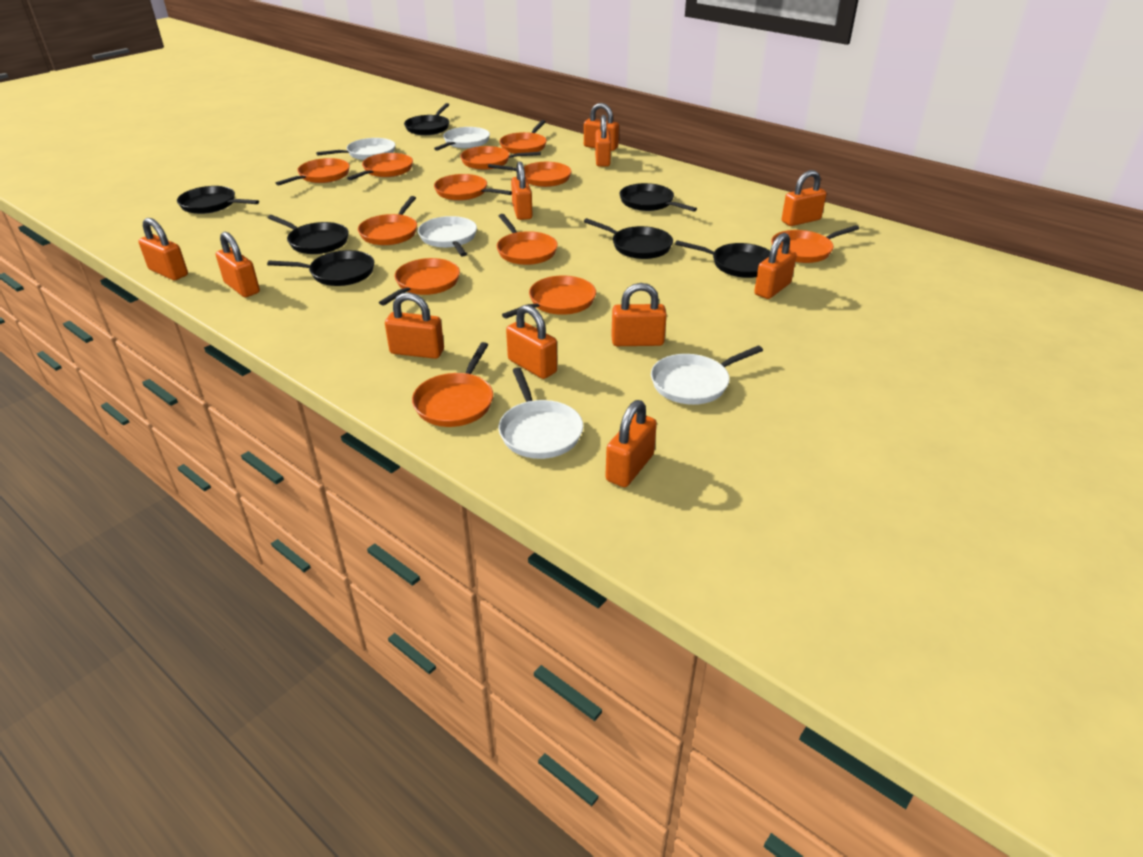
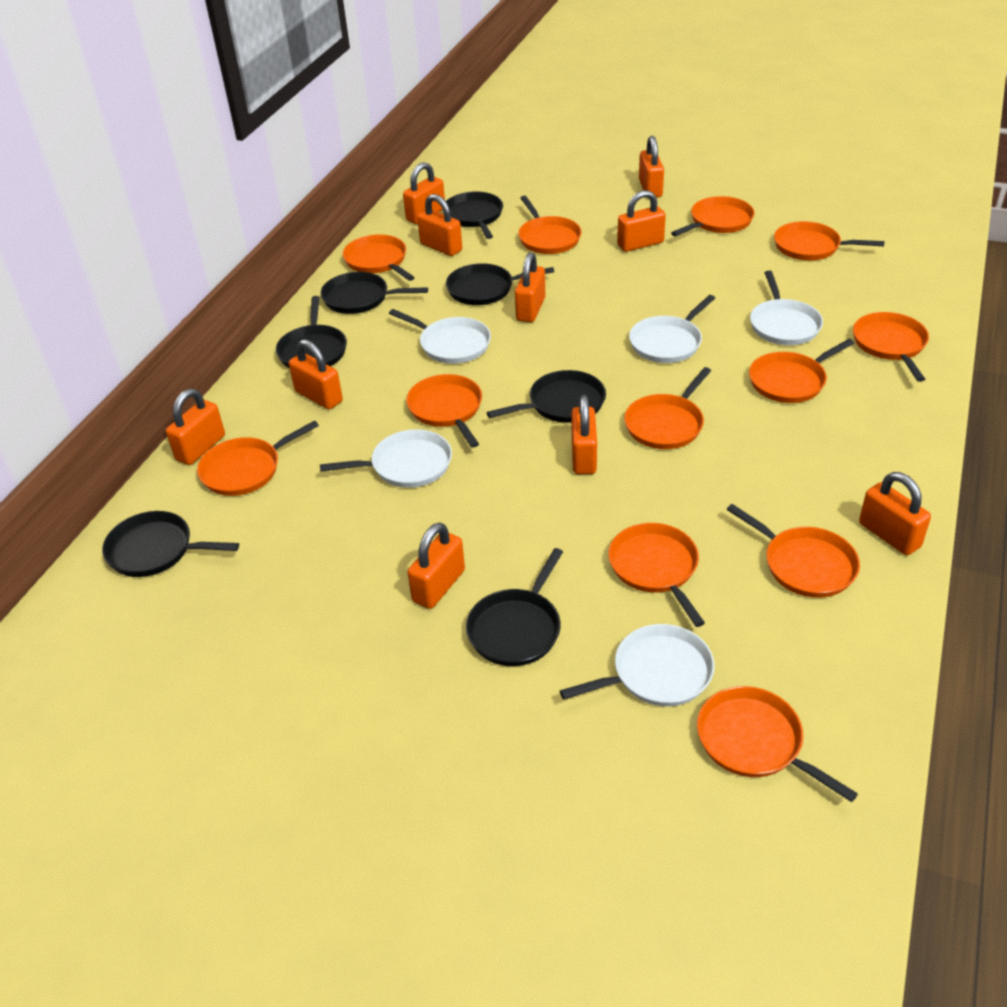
orange padlock: 11 -> 10

